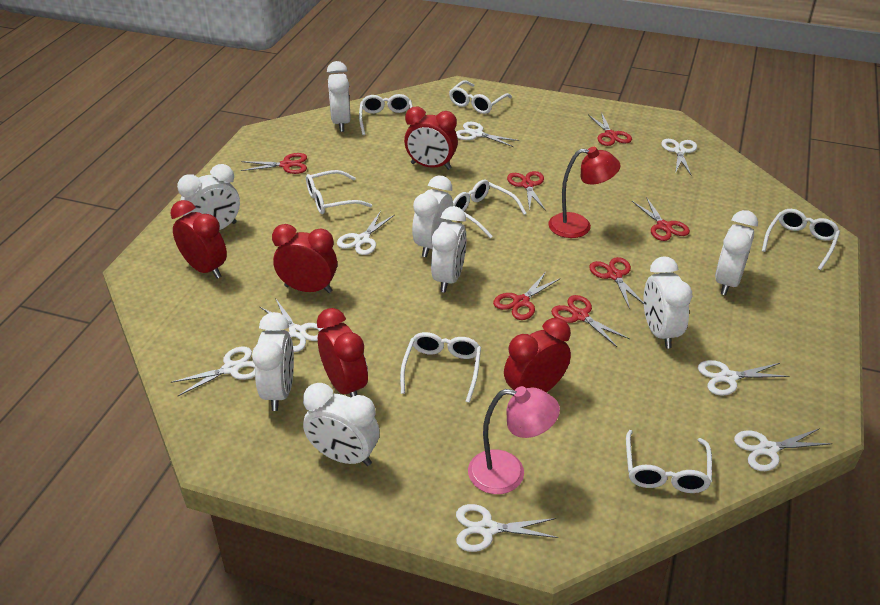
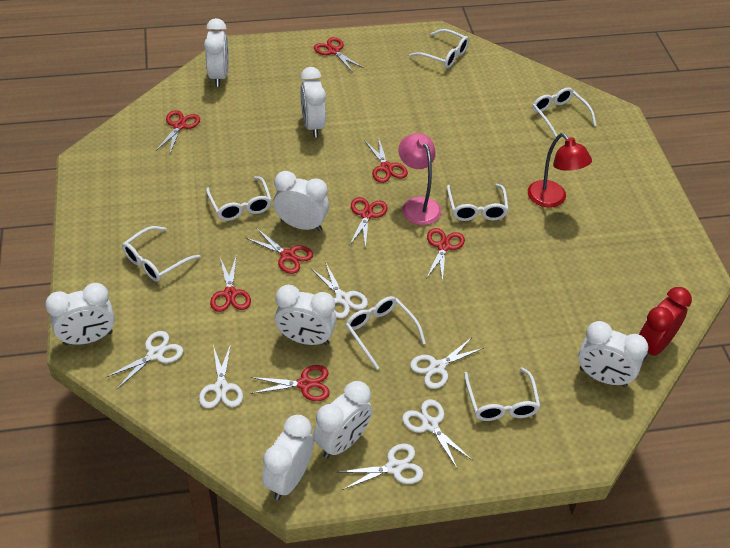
red clock: 5 -> 1
red scissors: 7 -> 8
white scissors: 8 -> 6

